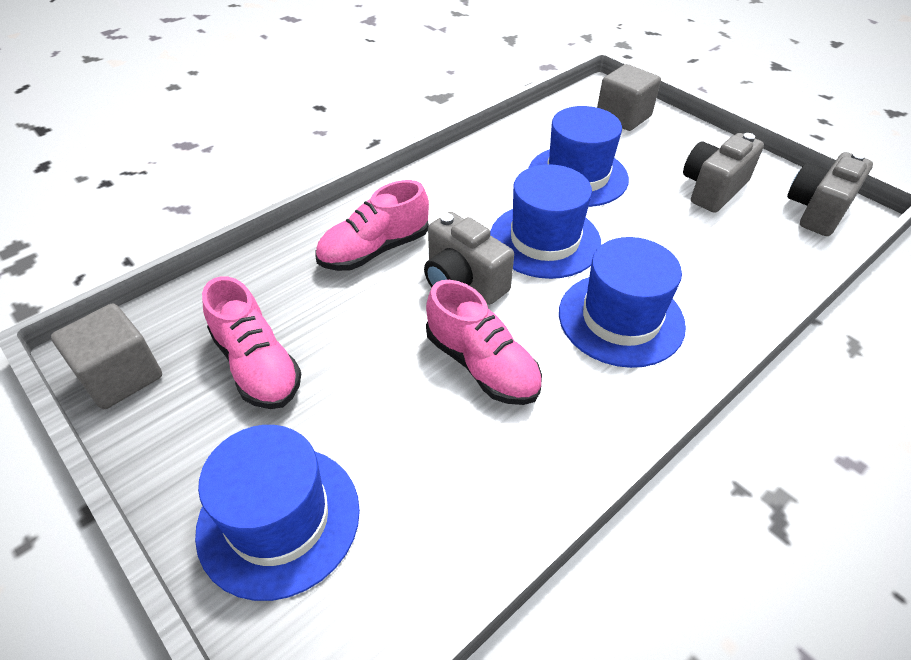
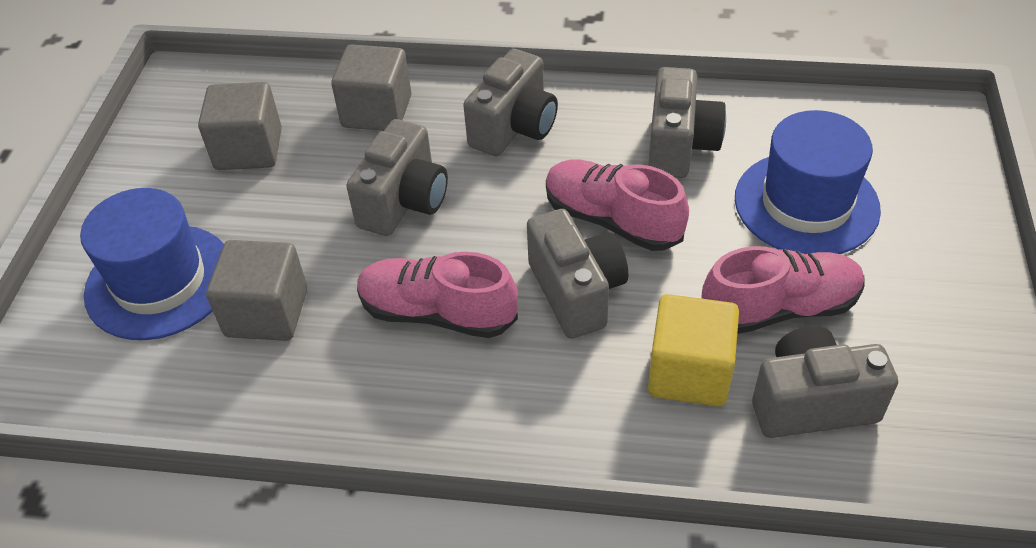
blue hat: 4 -> 2
grey camera: 3 -> 5
grey cube: 2 -> 3
yellow cube: 0 -> 1

